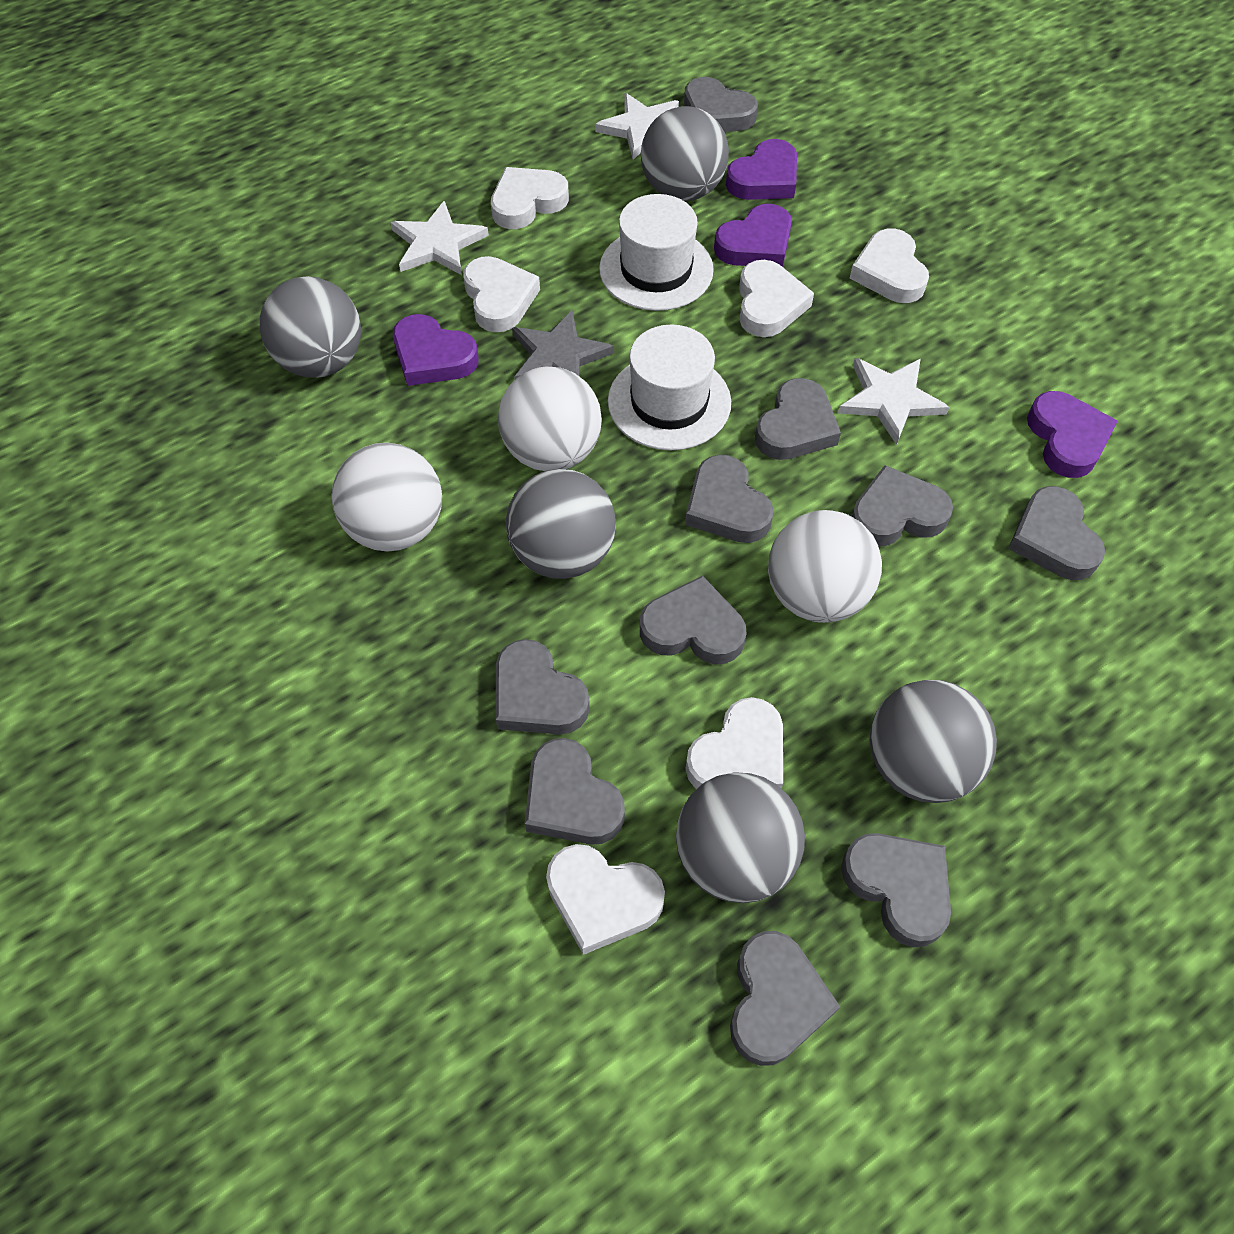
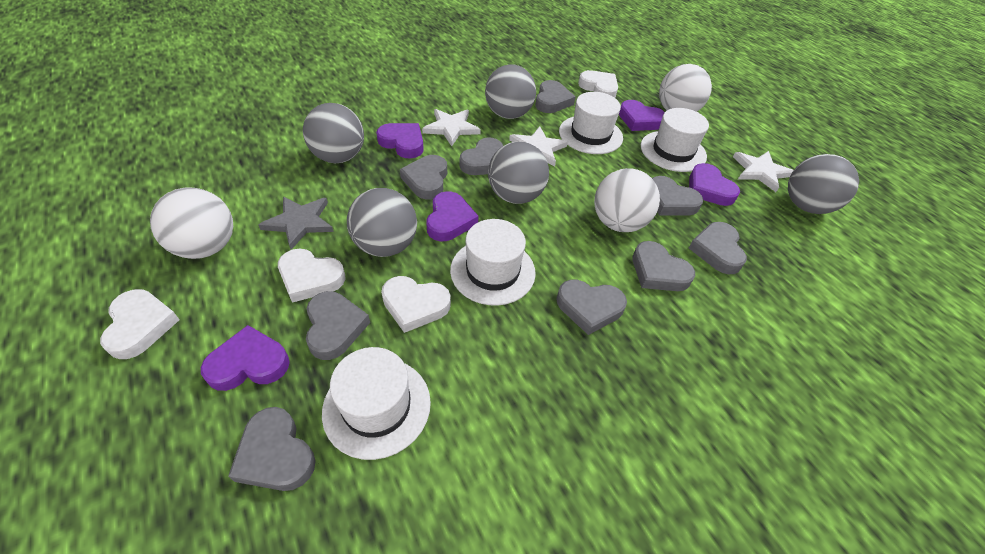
grey heart: 10 -> 9
purple heart: 4 -> 5
white hat: 2 -> 4
white heart: 6 -> 4

